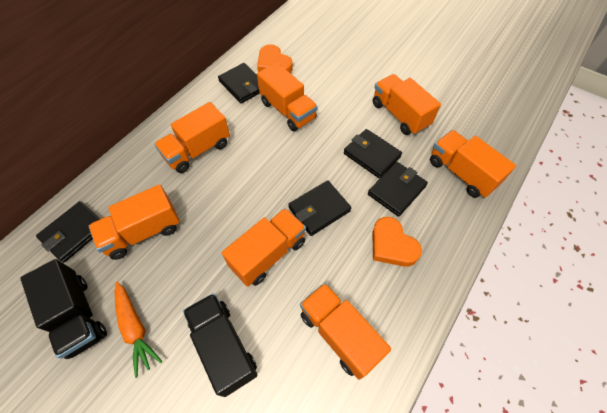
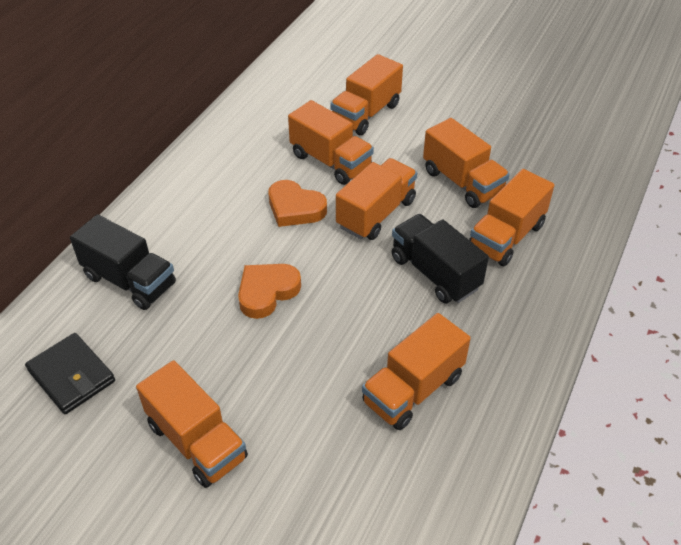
black wallet: 5 -> 1
orange carrot: 1 -> 0

